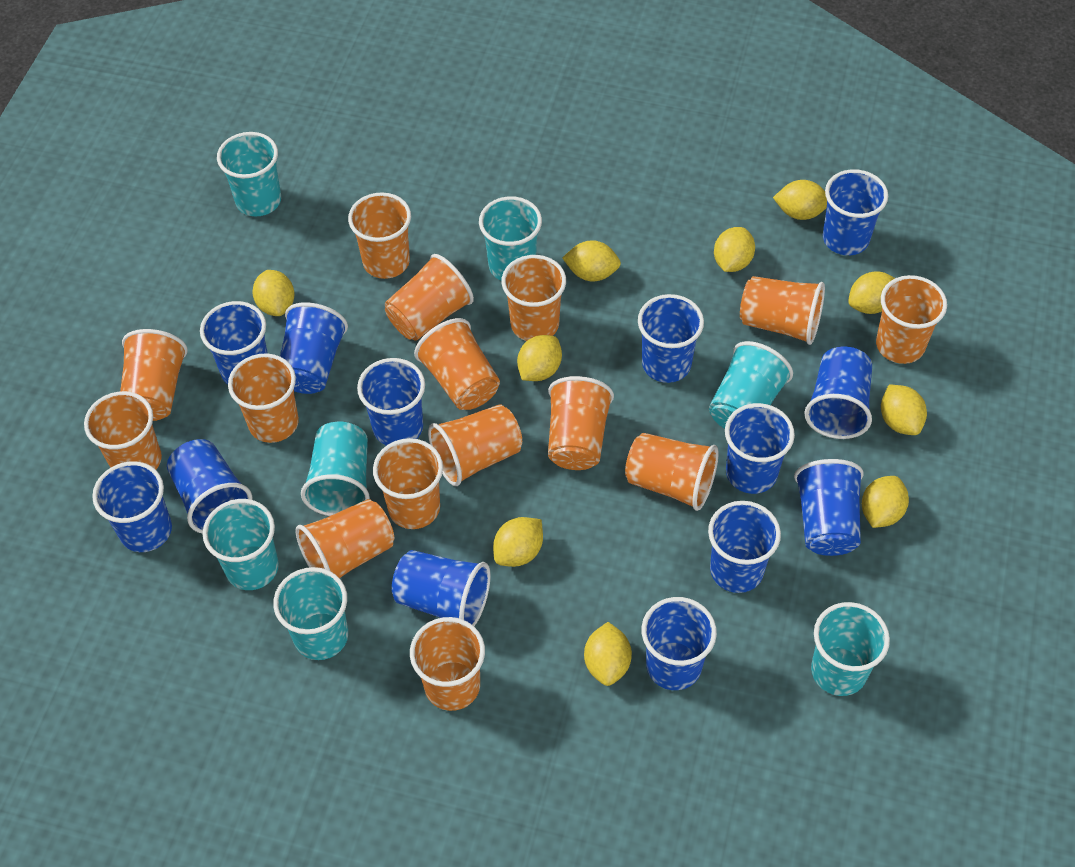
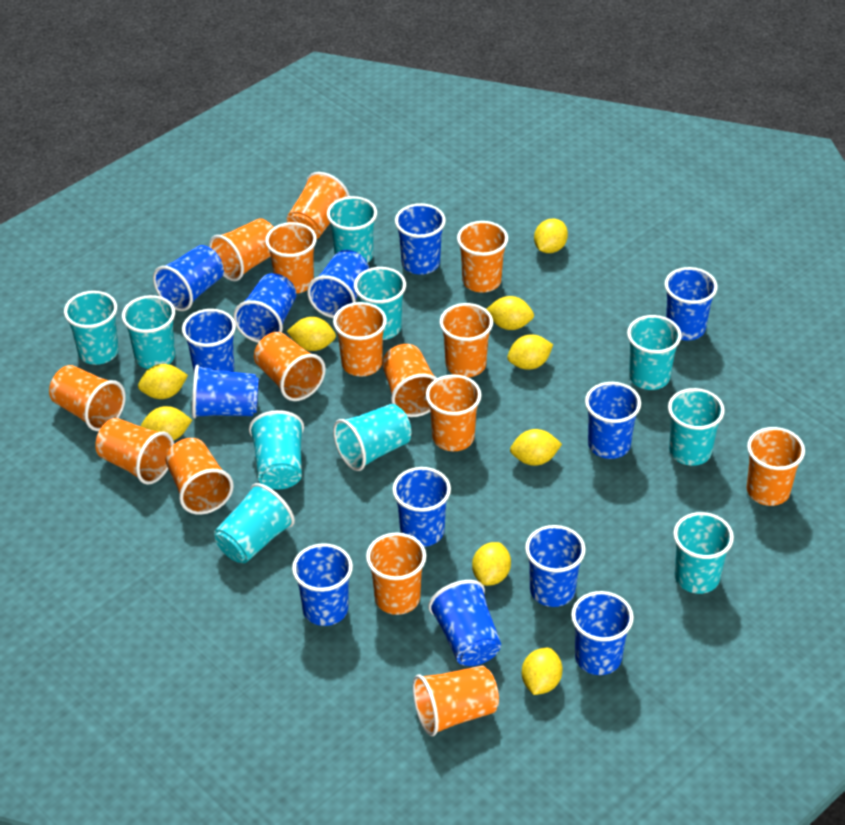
turquoise cup: 7 -> 10
yellow lemon: 10 -> 9

